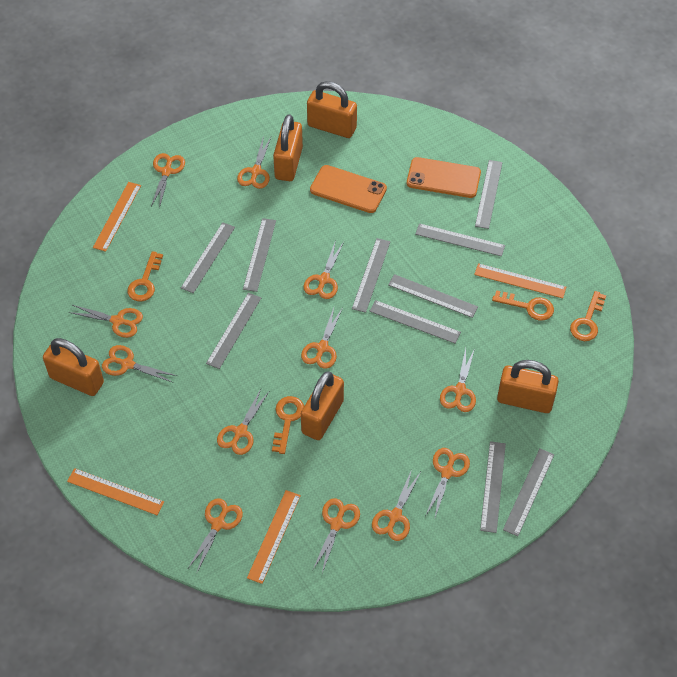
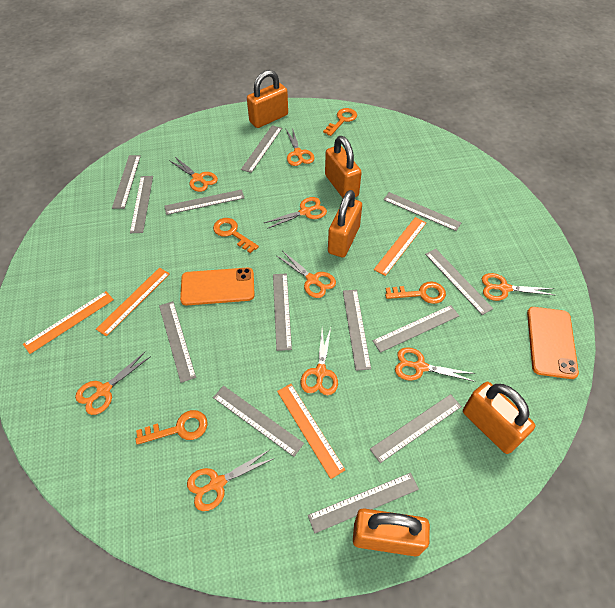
grey ruler: 10 -> 13
orange scissors: 12 -> 9

